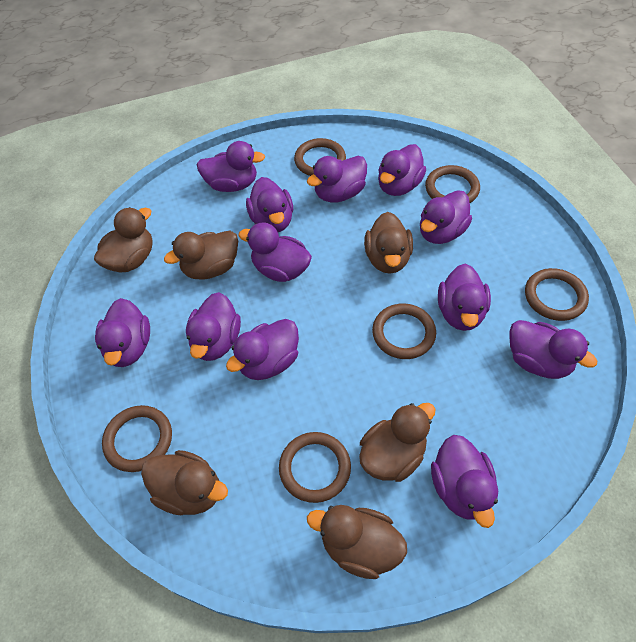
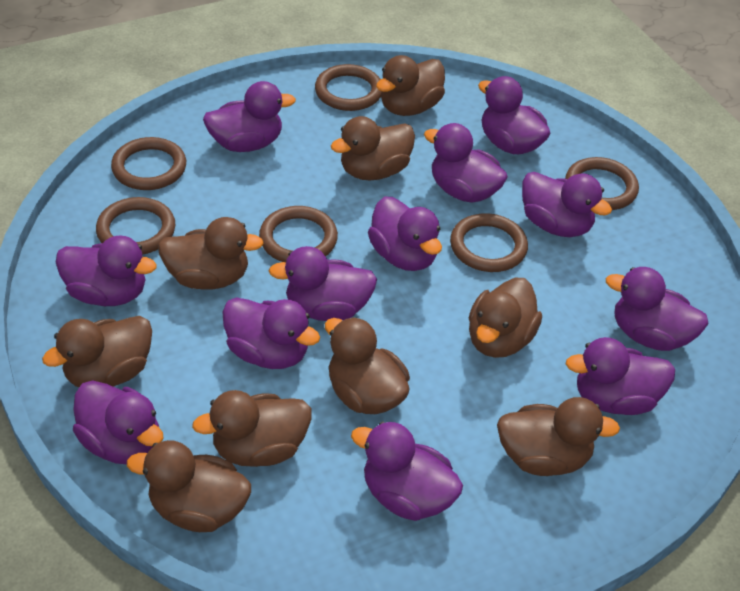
brown duck: 6 -> 9

